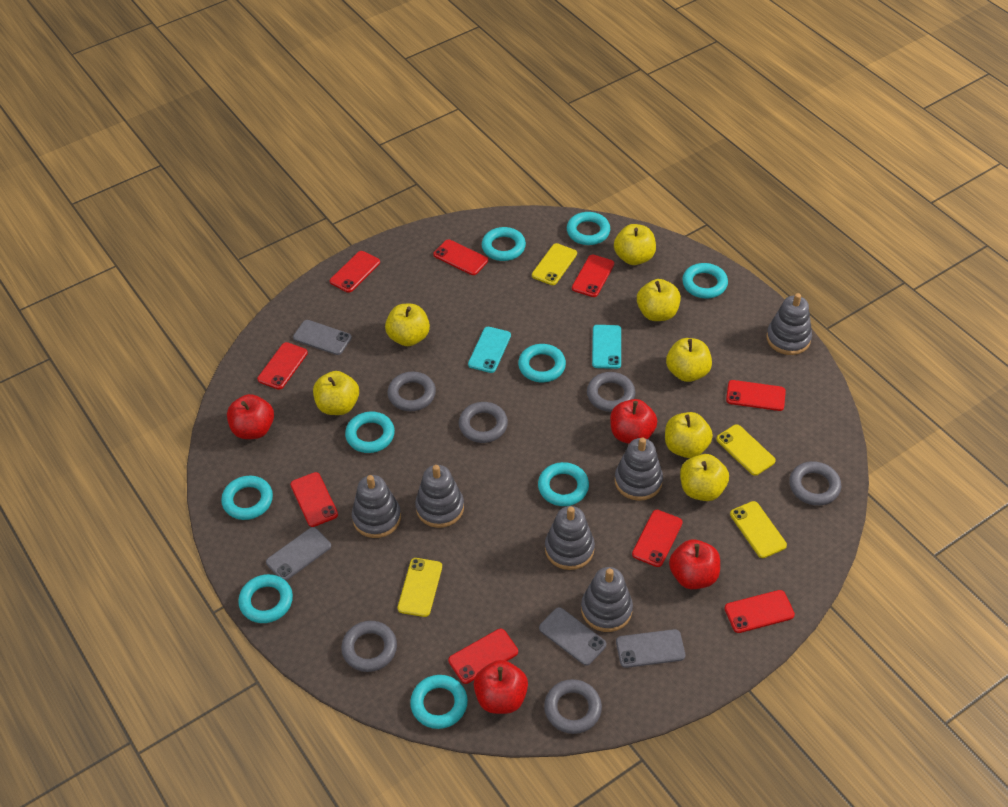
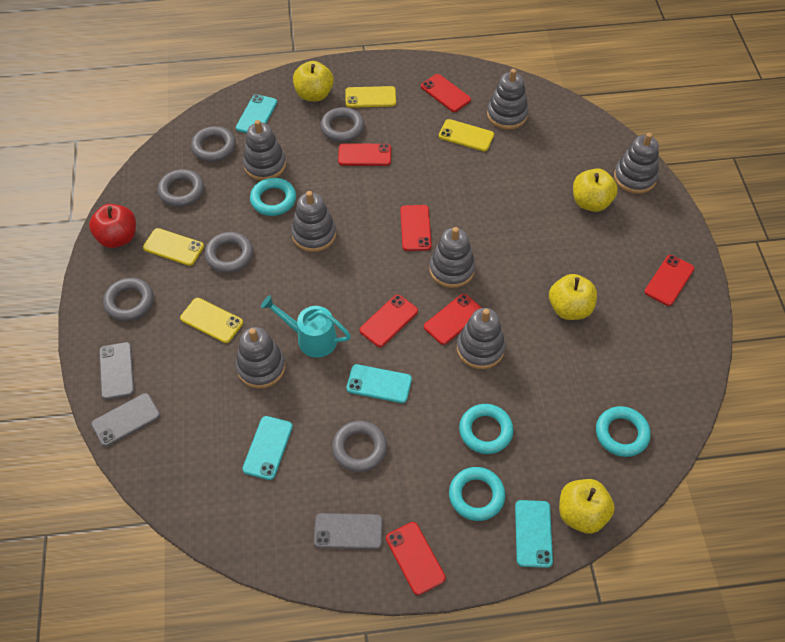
grey phone: 4 -> 3
grey stacking toy: 6 -> 7
red apple: 4 -> 1
red phone: 9 -> 7
turquoise phone: 2 -> 4
turquoise ring: 9 -> 4
turquoise watering can: 0 -> 1
yellow apple: 7 -> 4

